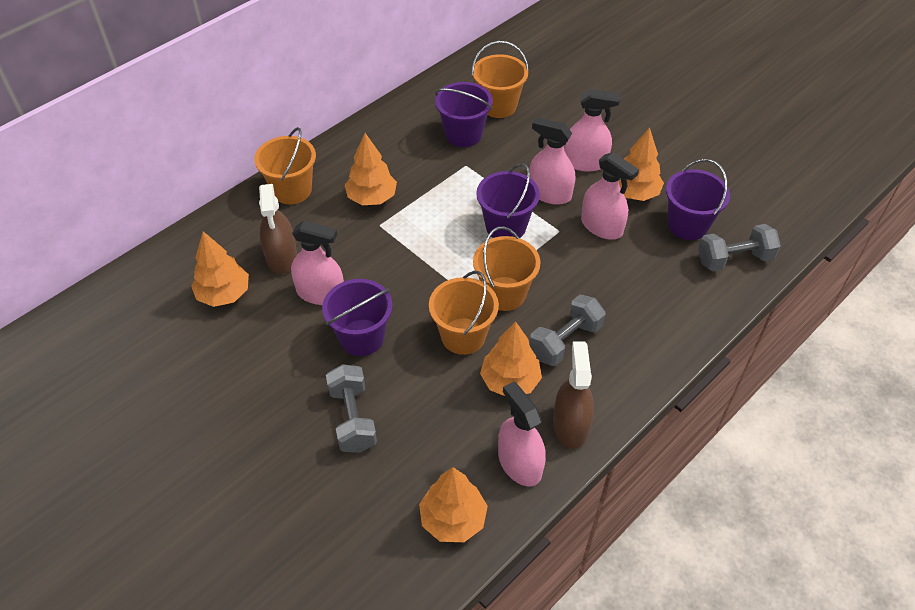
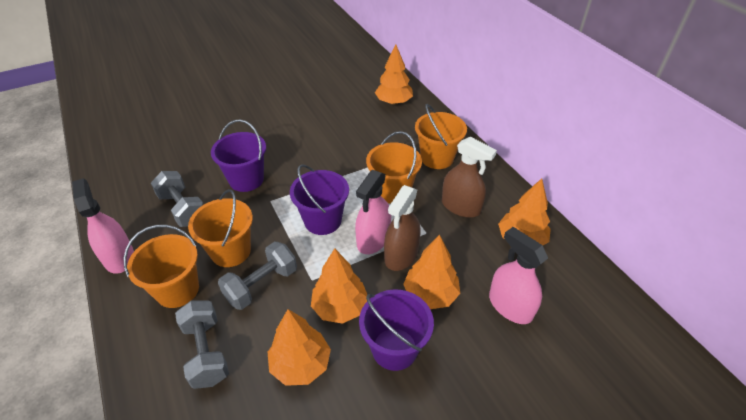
pink spray bottle: 5 -> 3
purple bucket: 4 -> 3

